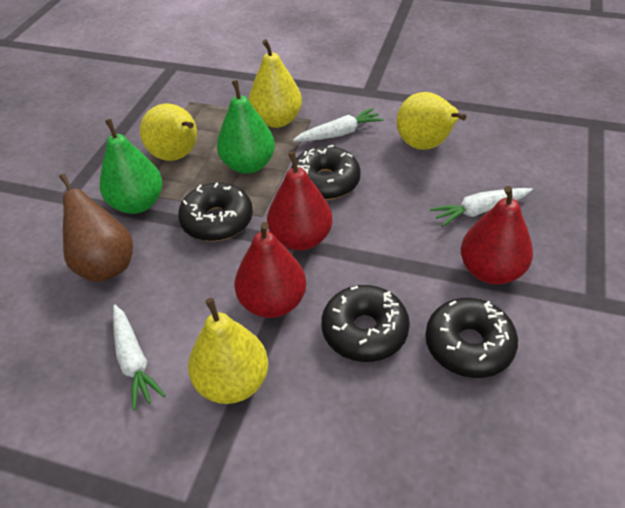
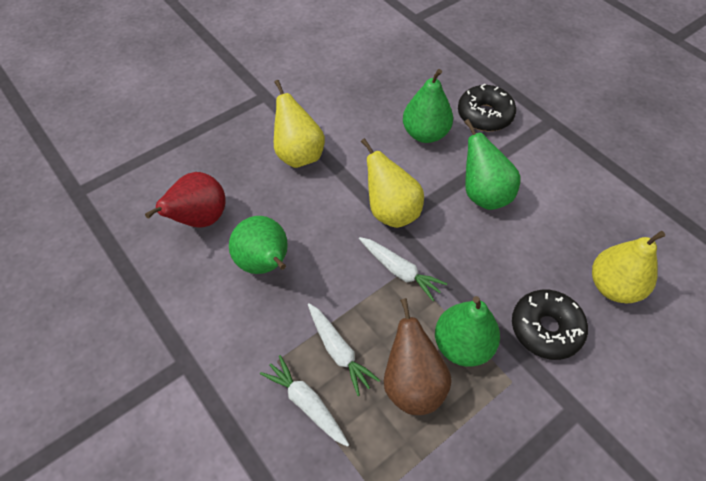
black donut: 4 -> 2
green pear: 2 -> 4
red pear: 3 -> 1
yellow pear: 4 -> 3

